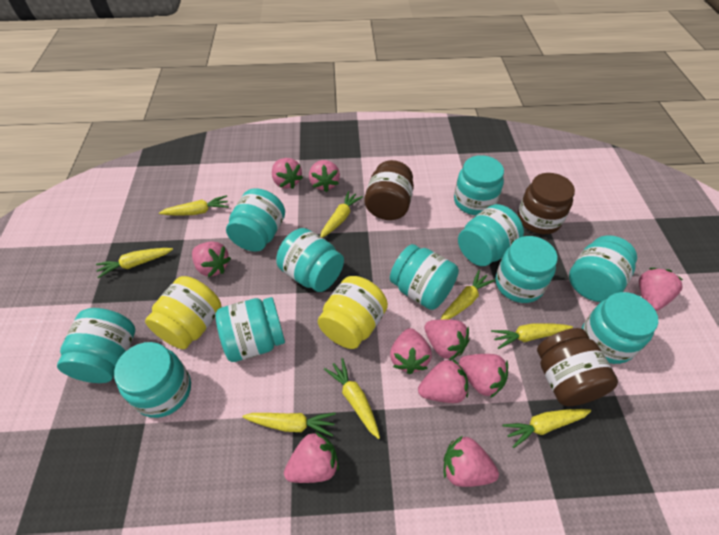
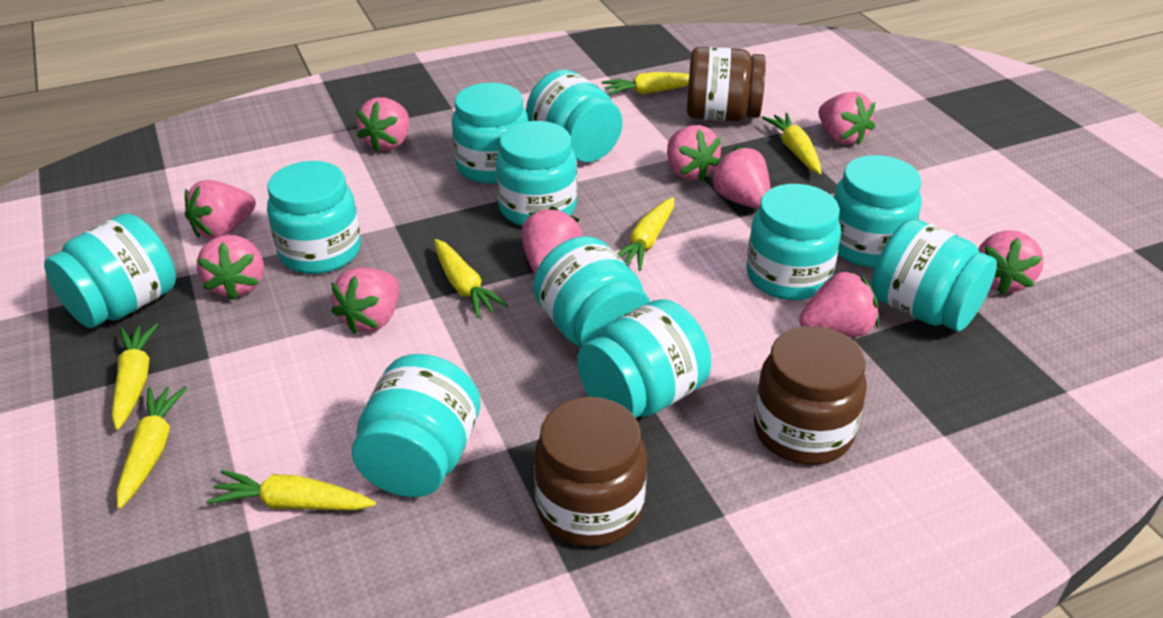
yellow carrot: 8 -> 7
yellow jar: 2 -> 0

